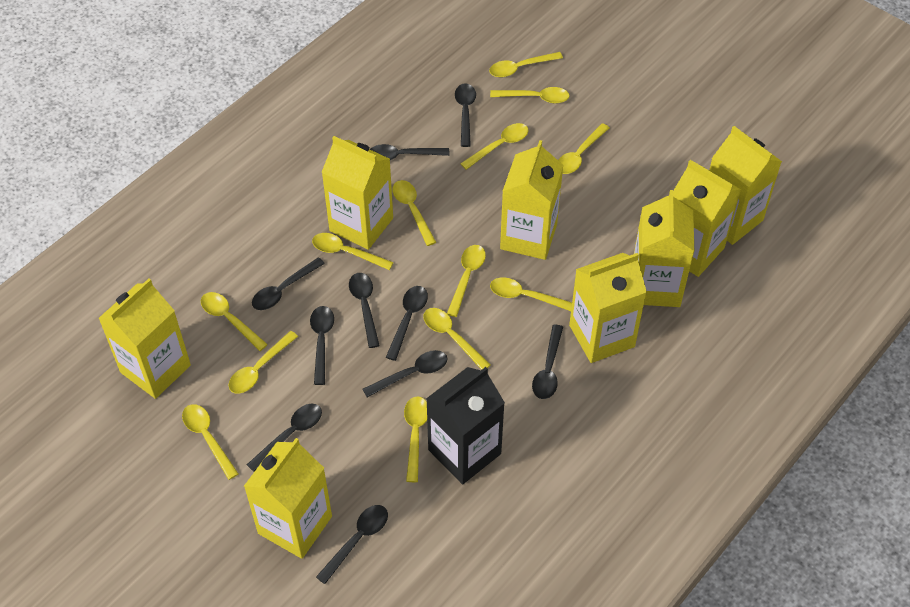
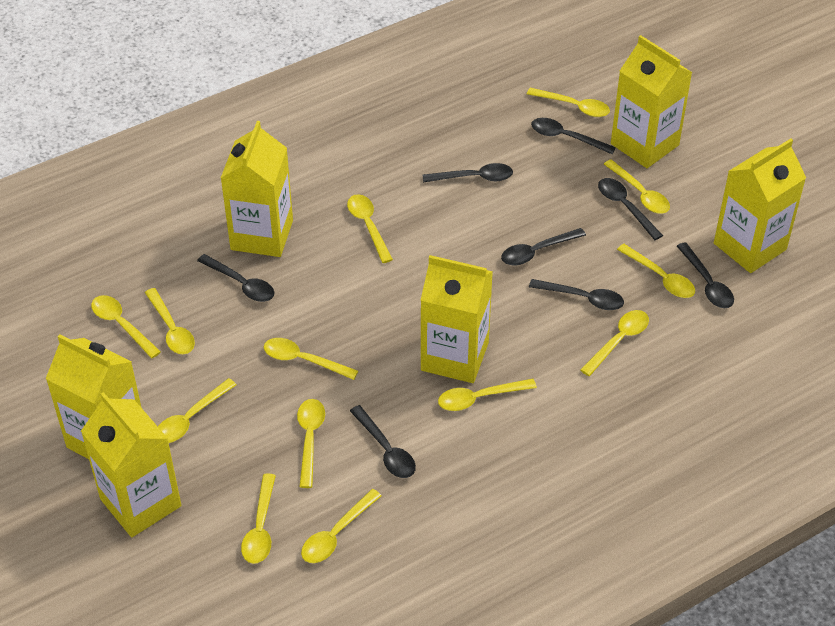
black carton: 1 -> 0
black spoon: 10 -> 8
yellow carton: 8 -> 6

